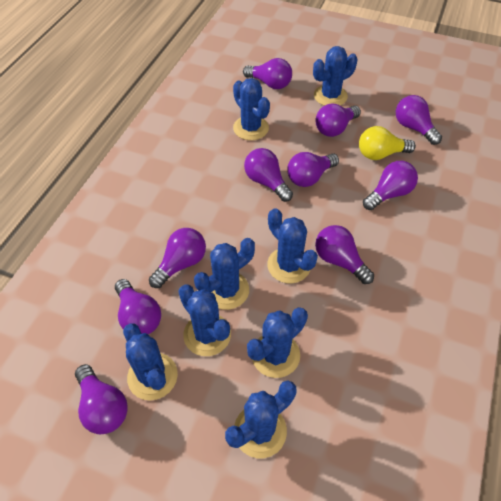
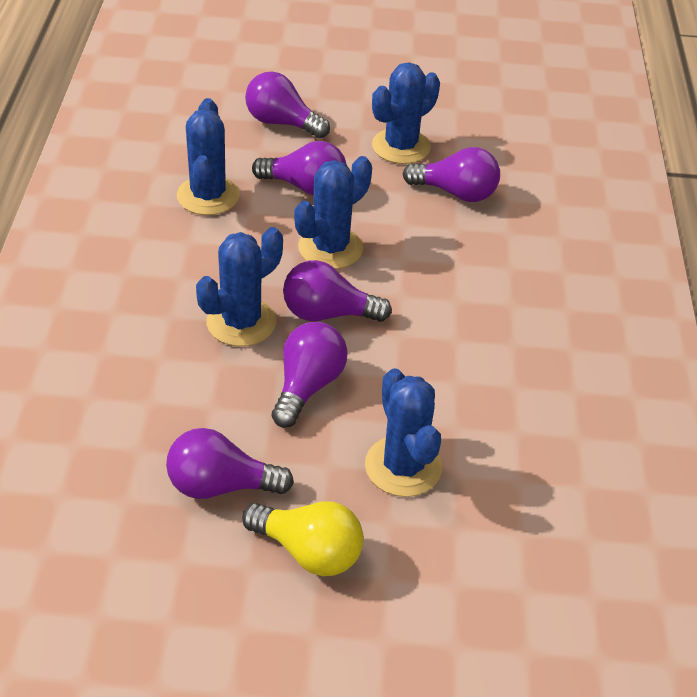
blue cactus: 8 -> 5
purple light bulb: 10 -> 6

